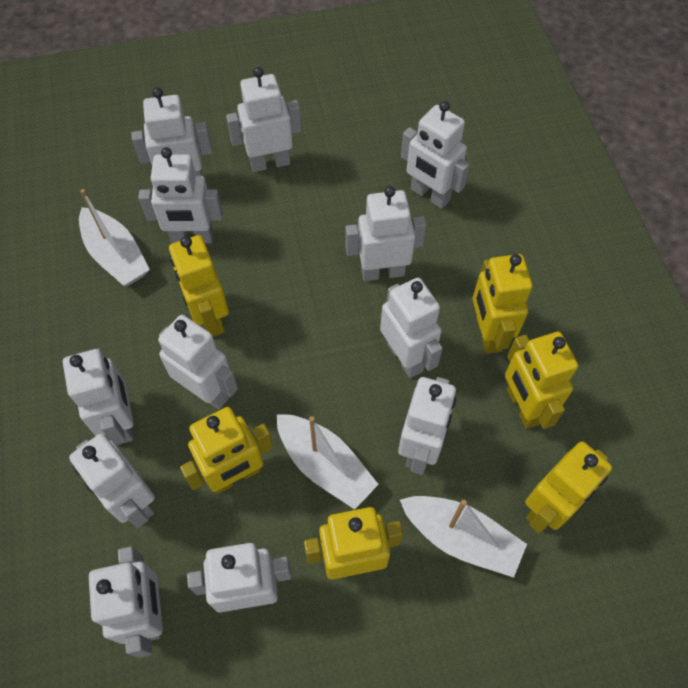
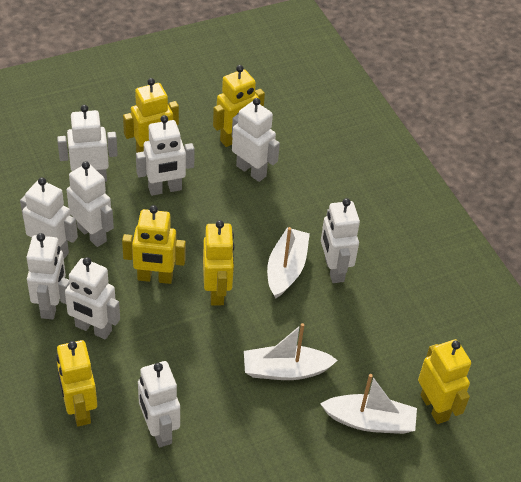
white robot: 12 -> 9

